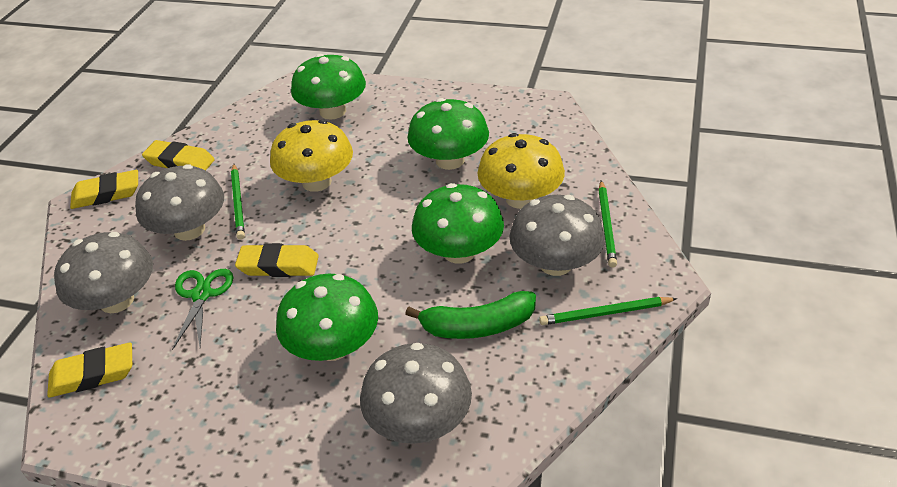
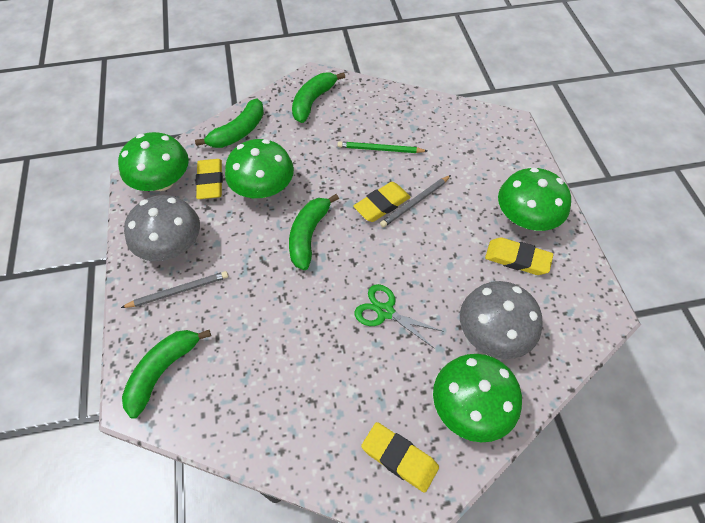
green banana: 1 -> 4
green pencil: 3 -> 1
grey mushroom: 4 -> 2
grey pencil: 0 -> 2
yellow mushroom: 2 -> 0

